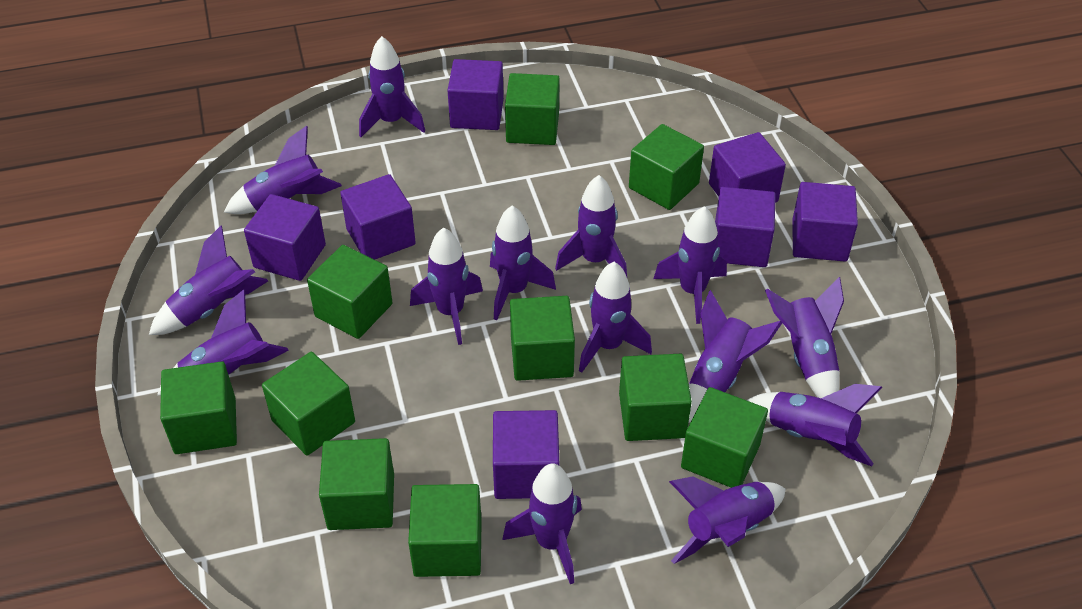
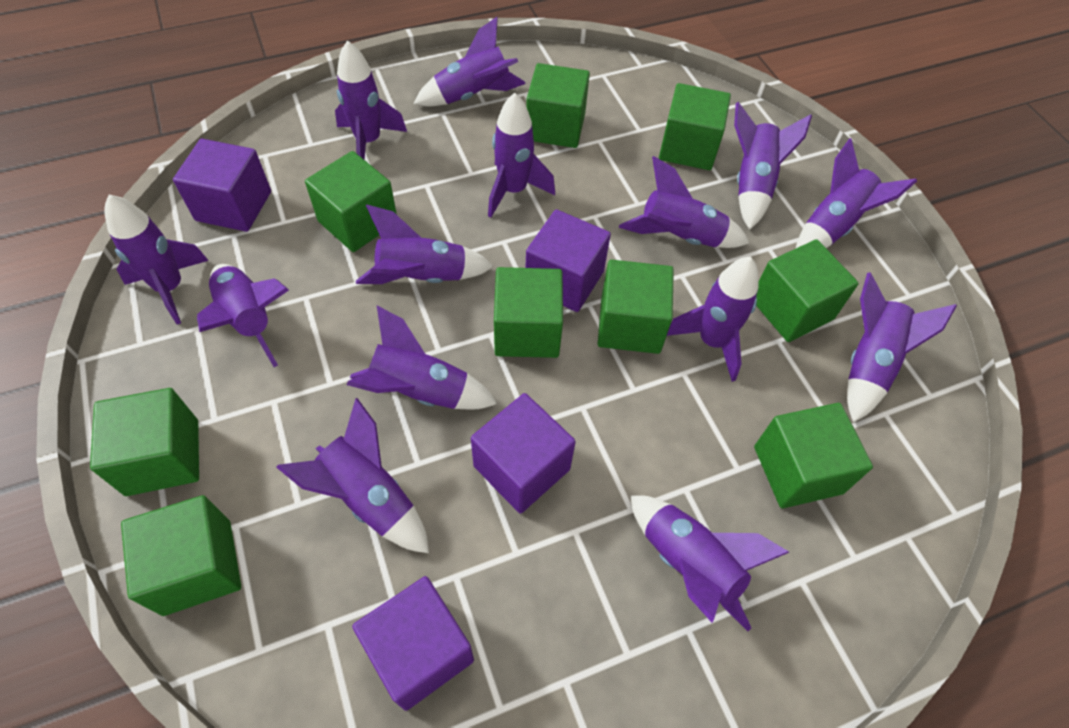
green cube: 10 -> 9
purple cube: 7 -> 4

